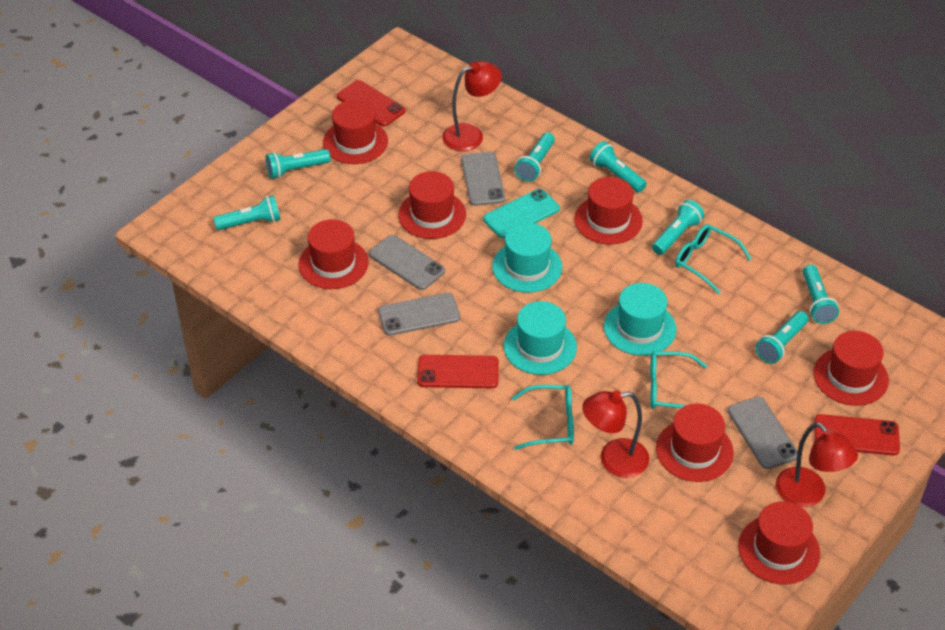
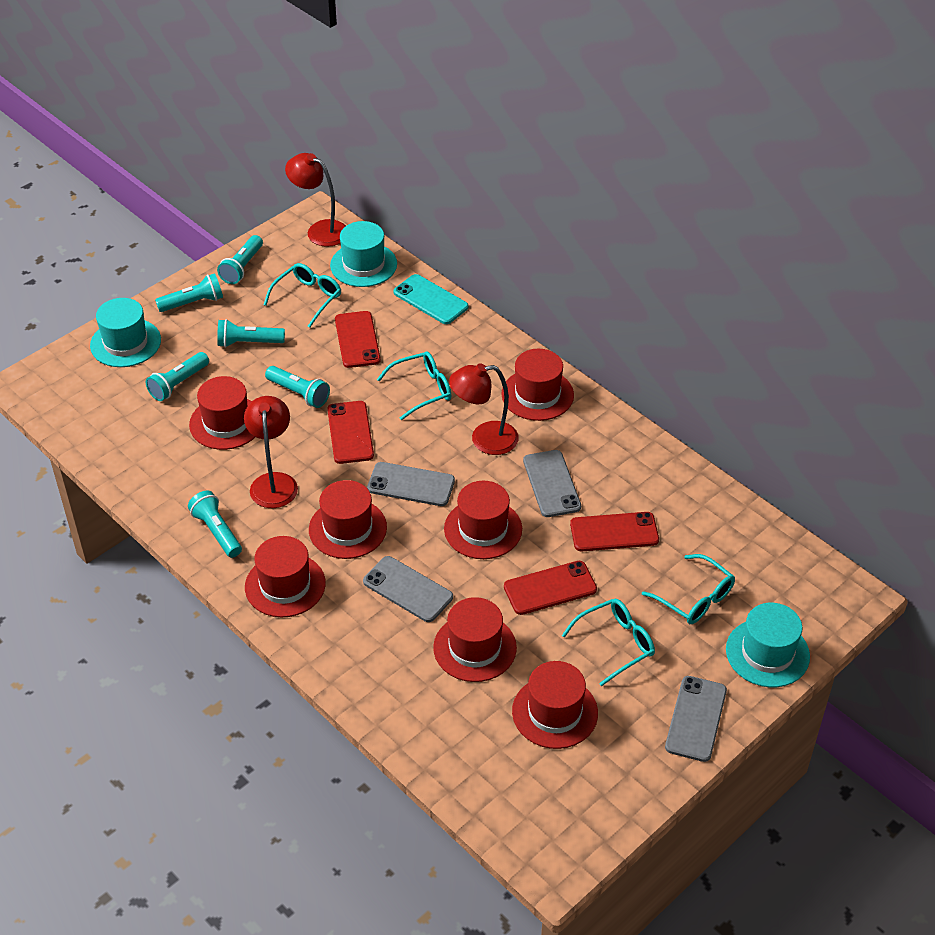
red phone: 3 -> 4
turquoise flashlight: 7 -> 6
turquoise glasses: 3 -> 4

